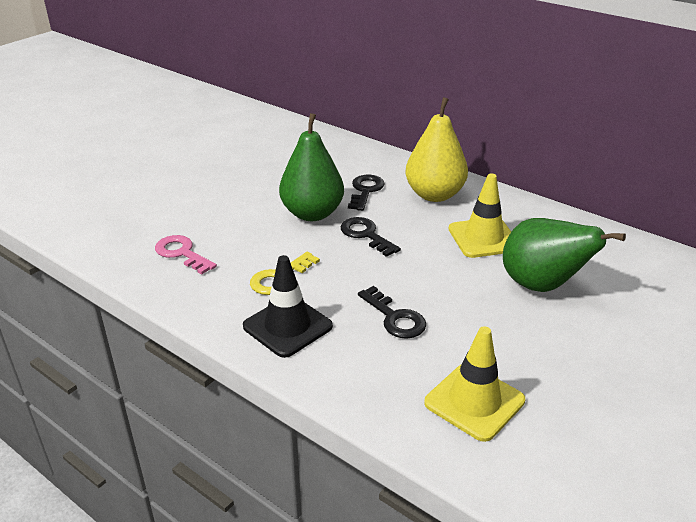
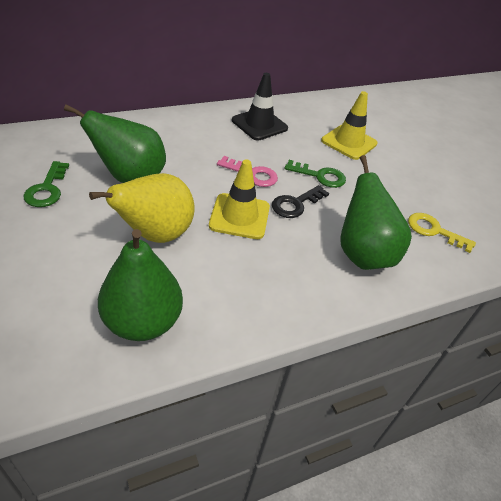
black key: 3 -> 1
green key: 0 -> 2
green pear: 2 -> 3

